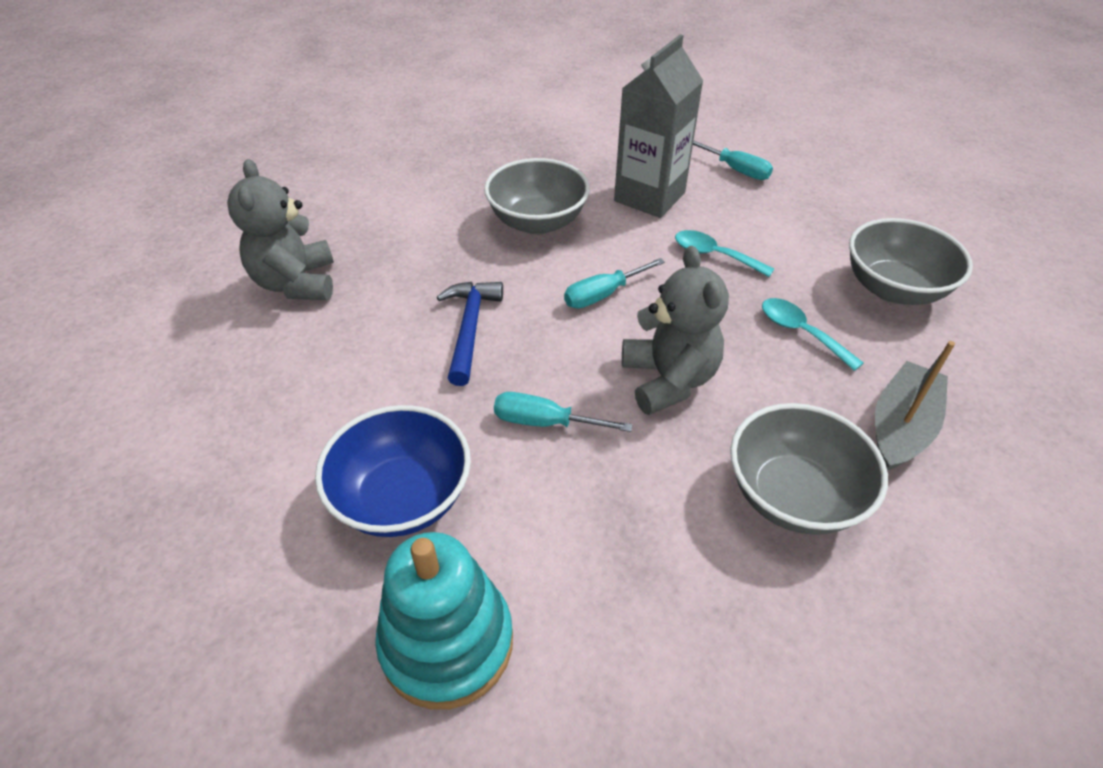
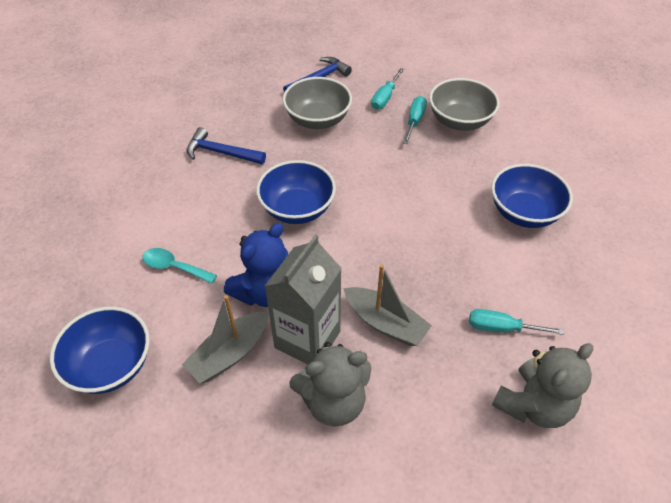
blue bowl: 1 -> 3
blue hammer: 1 -> 2
blue teddy bear: 0 -> 1
grey boat: 1 -> 2
grey bowl: 3 -> 2
turquoise spoon: 2 -> 1
turquoise stacking toy: 1 -> 0

